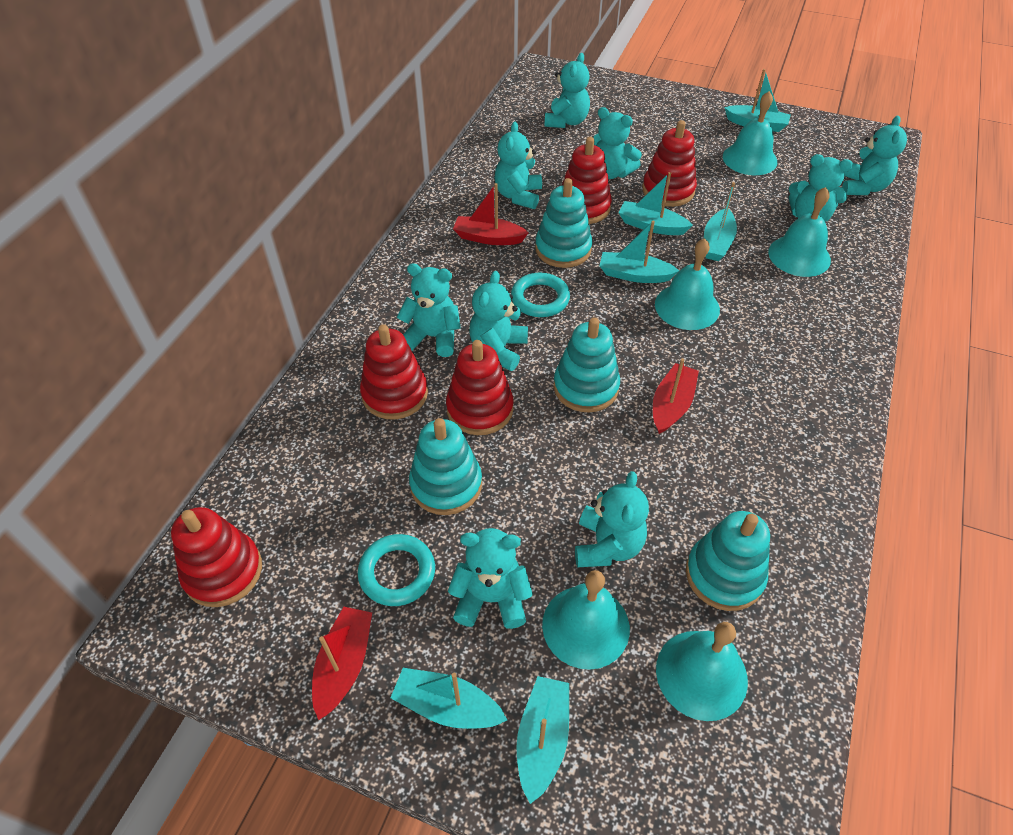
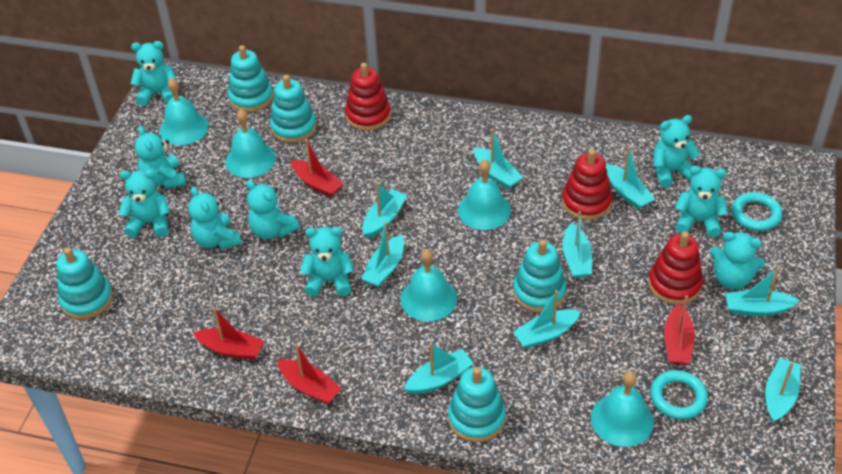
red boat: 3 -> 4
red stacking toy: 5 -> 3
turquoise boat: 6 -> 9
turquoise stacking toy: 4 -> 5

